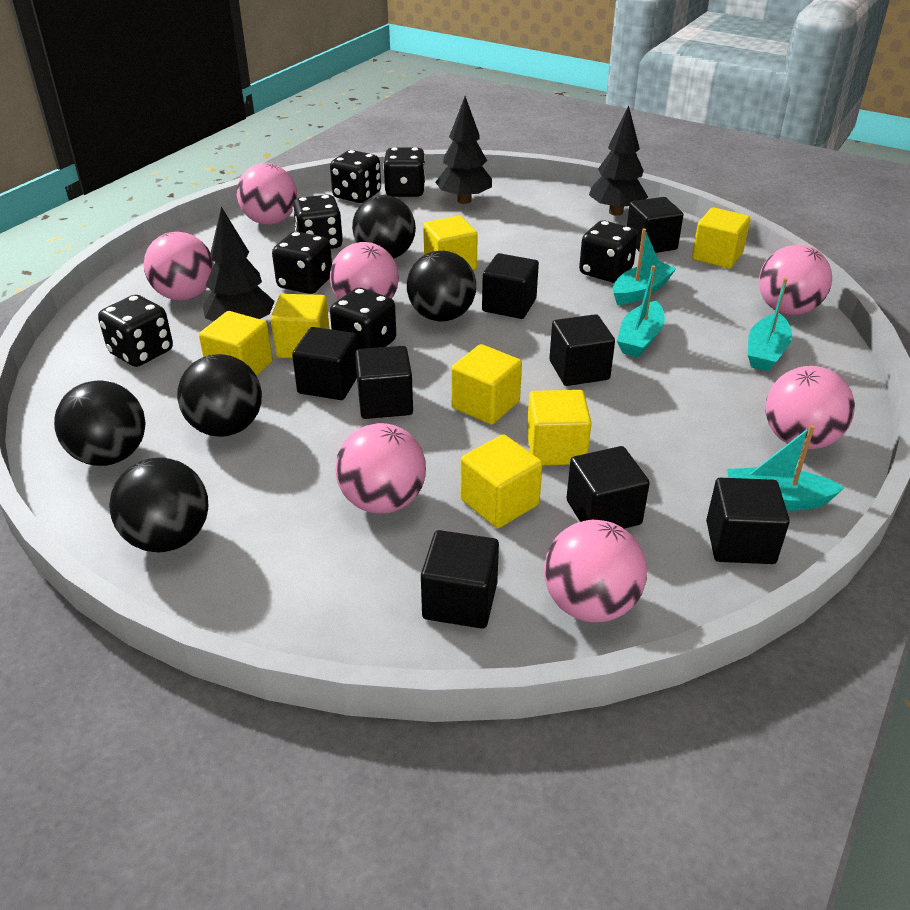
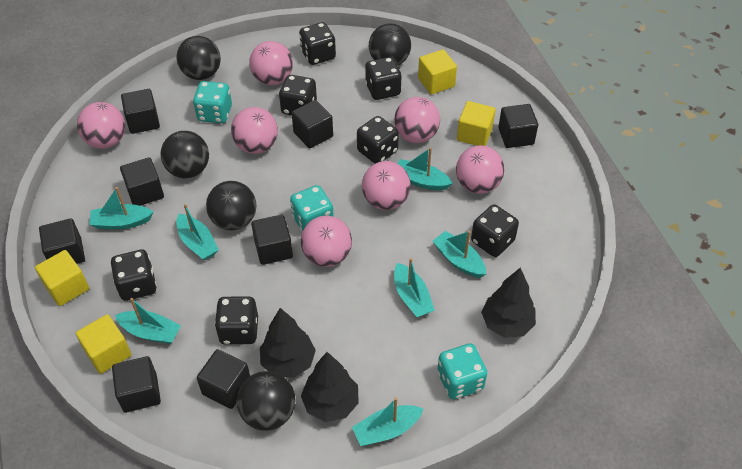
turquoise boat: 4 -> 7
turquoise dice: 0 -> 3
yellow cube: 7 -> 4

